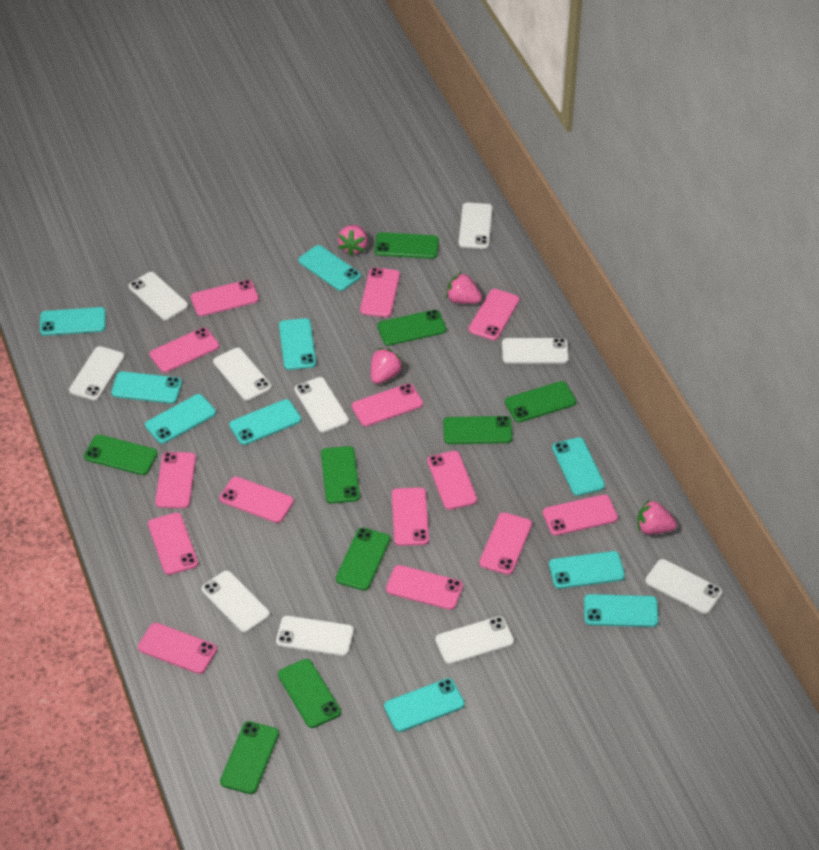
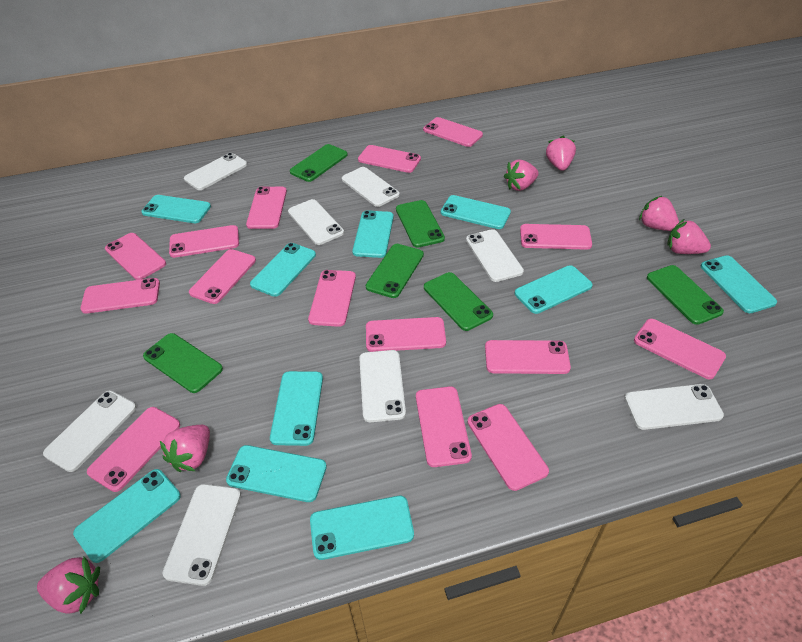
green phone: 9 -> 6
pink phone: 14 -> 15
pink strawberry: 4 -> 6
white phone: 10 -> 8

